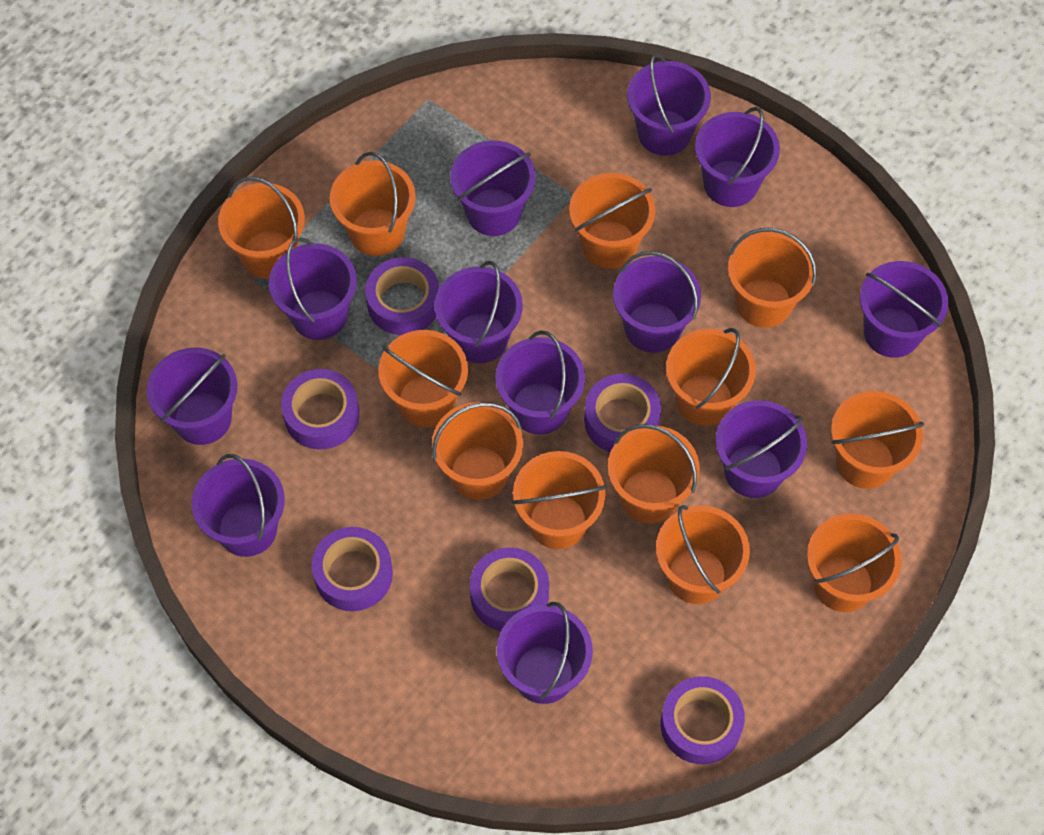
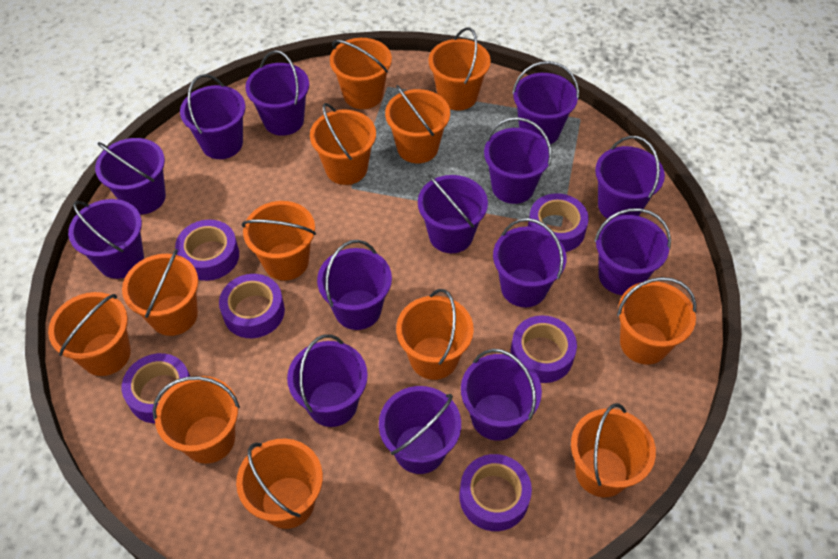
purple bucket: 12 -> 14

